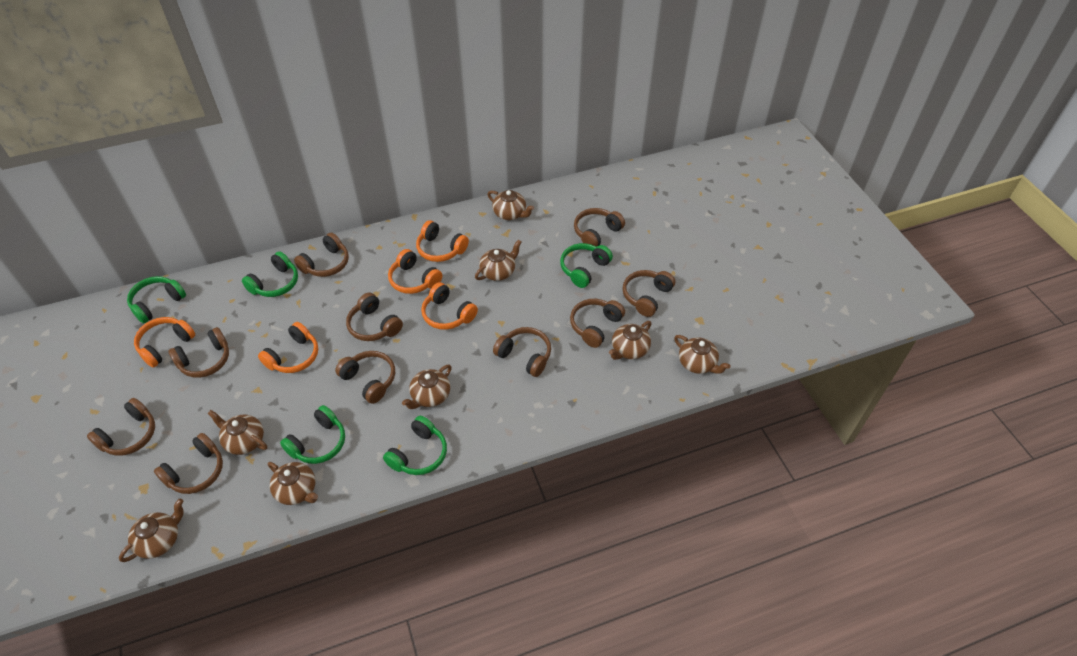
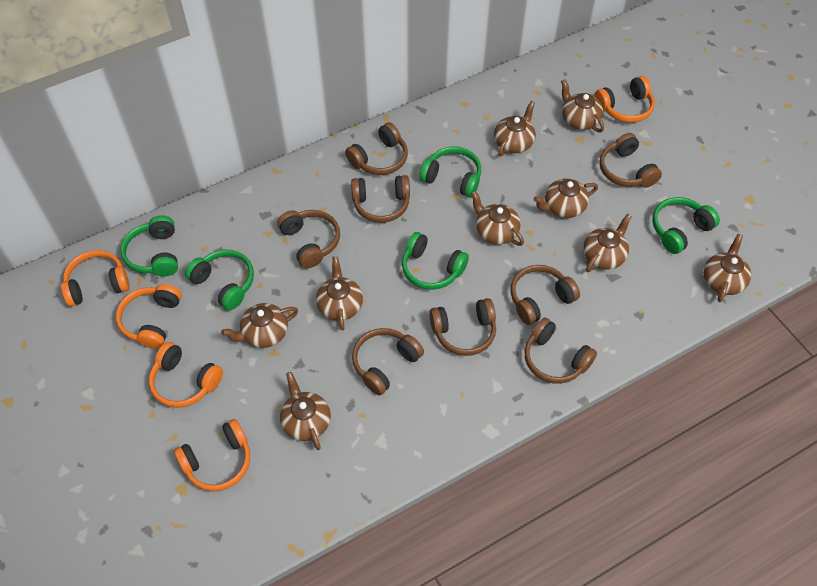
brown headphones: 10 -> 8
brown teapot: 8 -> 9

